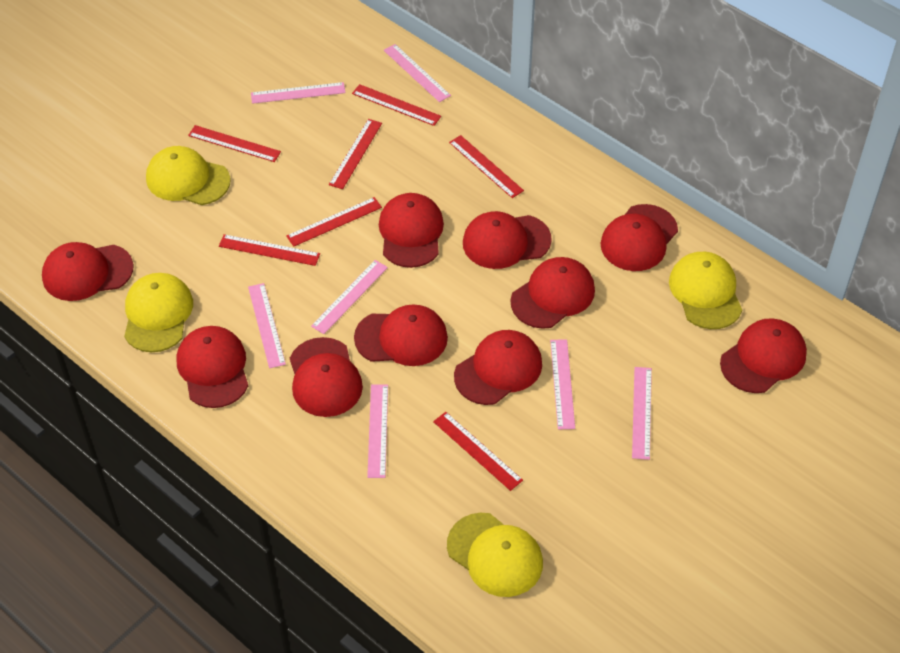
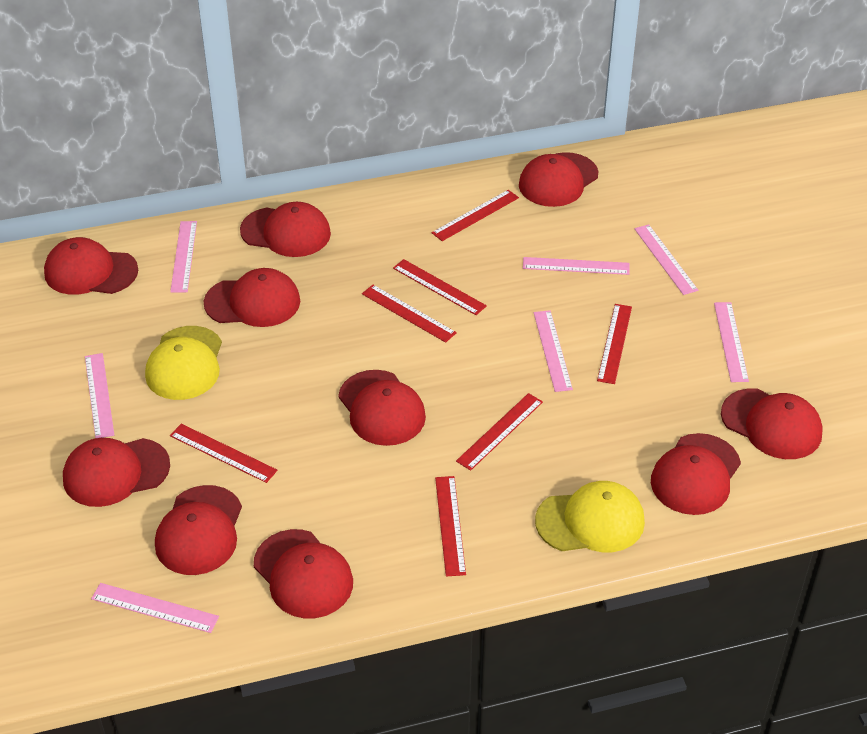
yellow cap: 4 -> 2

